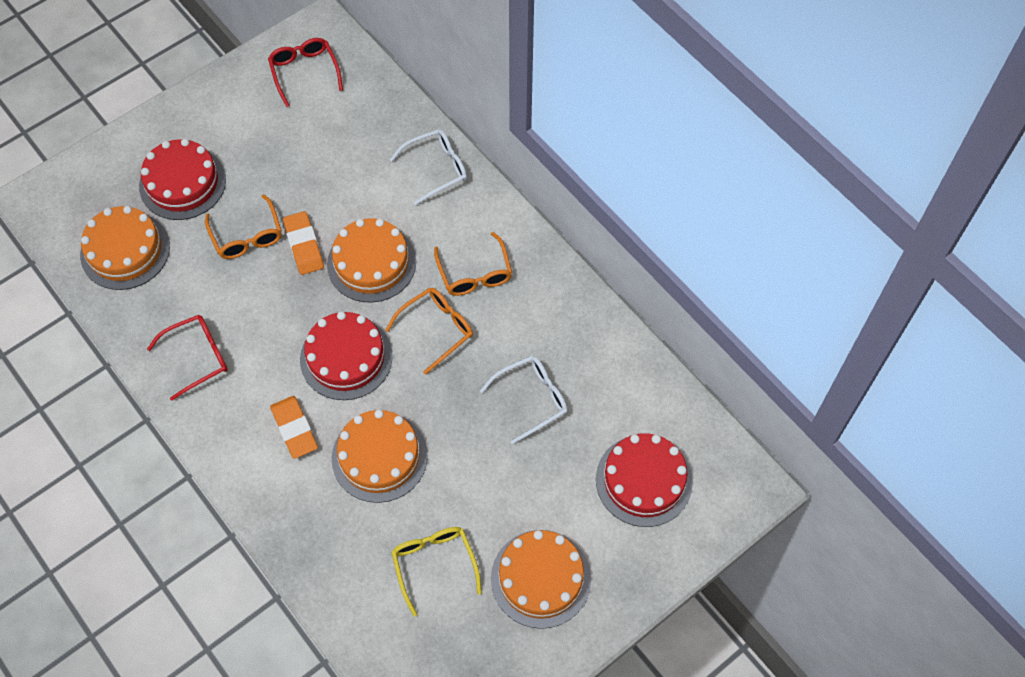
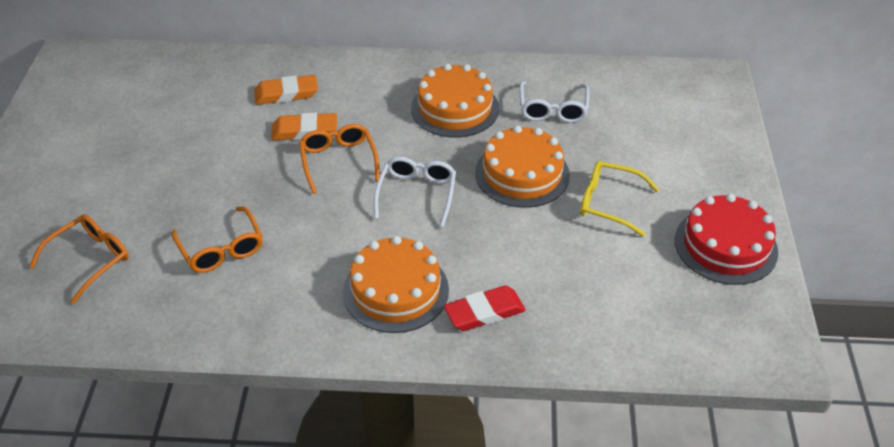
orange cake: 4 -> 3
red cake: 3 -> 1
red eraser: 0 -> 1
red glasses: 2 -> 0

